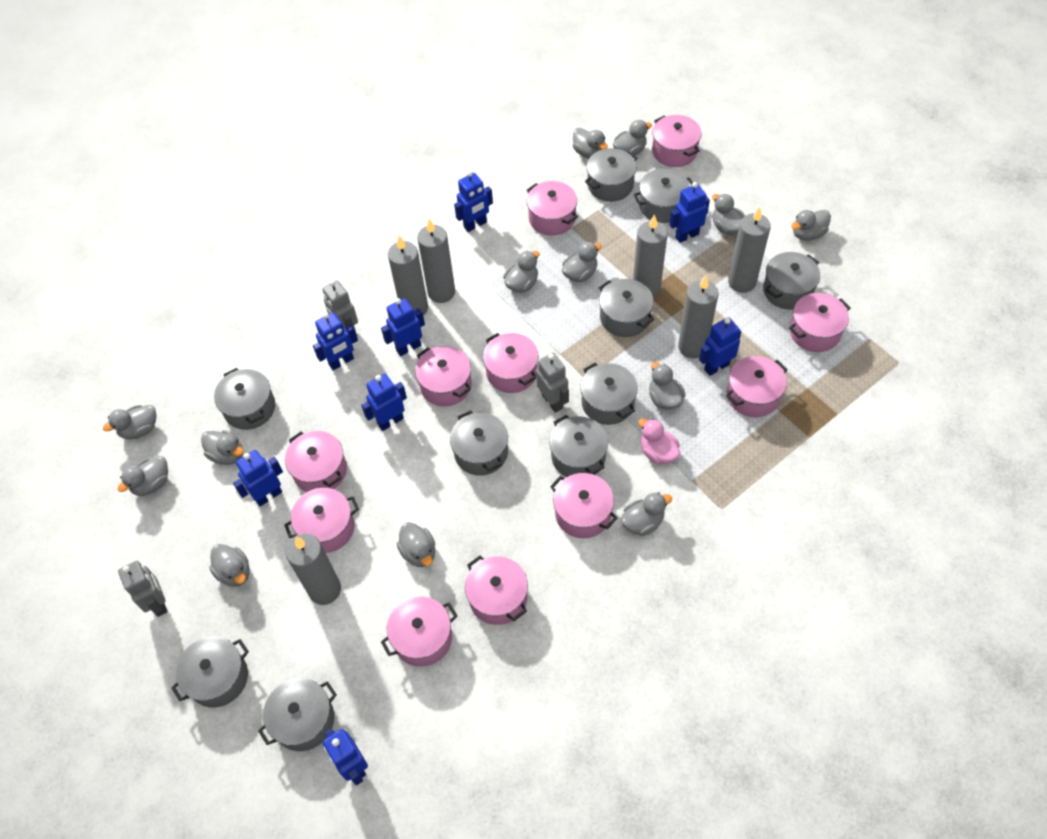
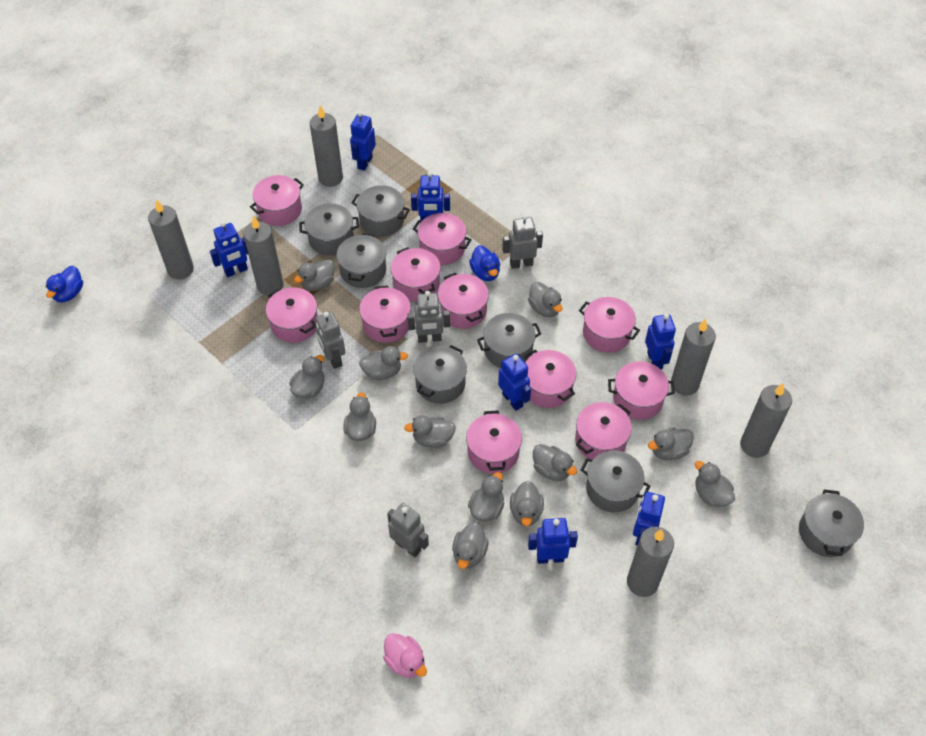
blue duck: 0 -> 2
blue robot: 8 -> 7
grey duck: 13 -> 12
grey pot: 10 -> 7
grey robot: 3 -> 4

